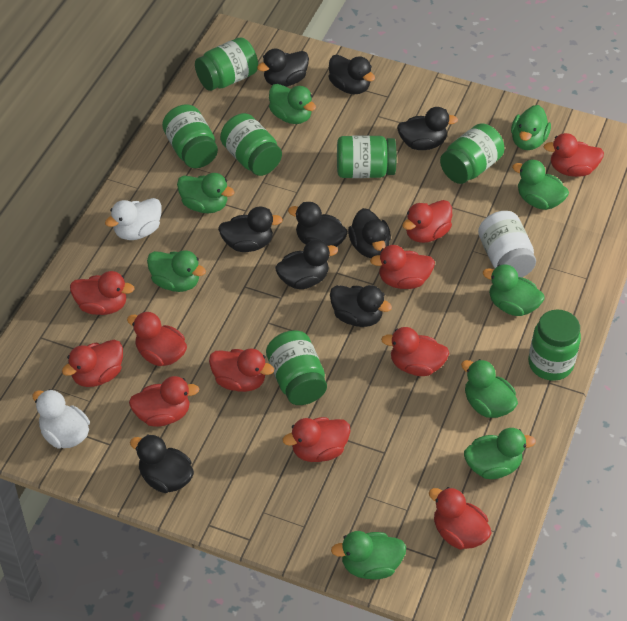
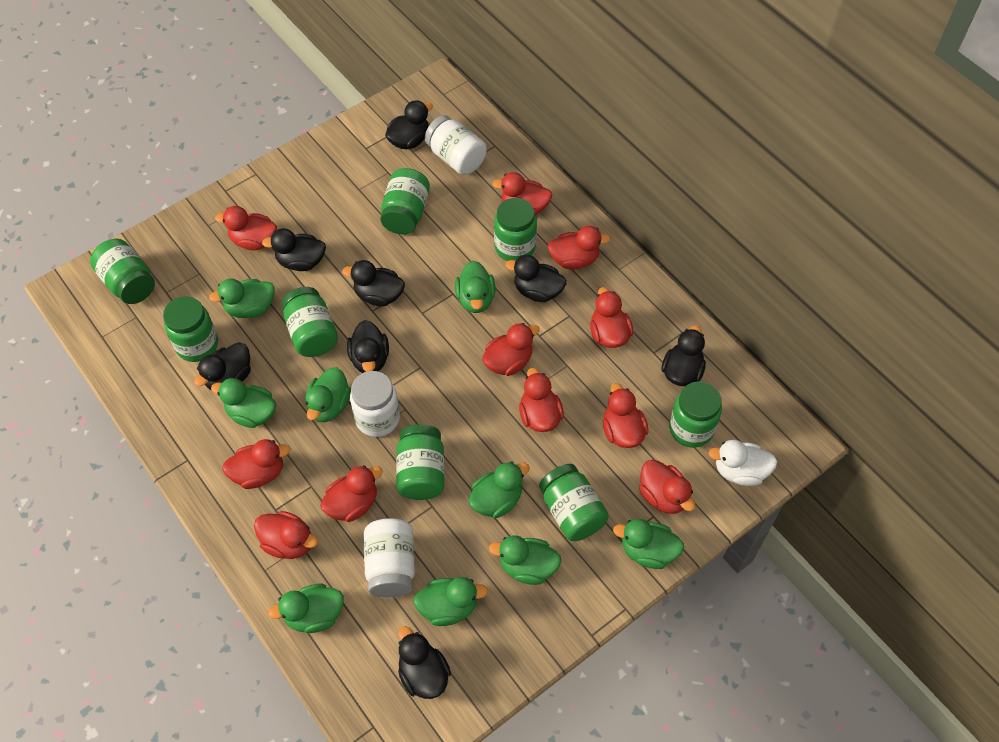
black duck: 9 -> 8
green jar: 7 -> 8
white duck: 2 -> 1
white jar: 1 -> 3

